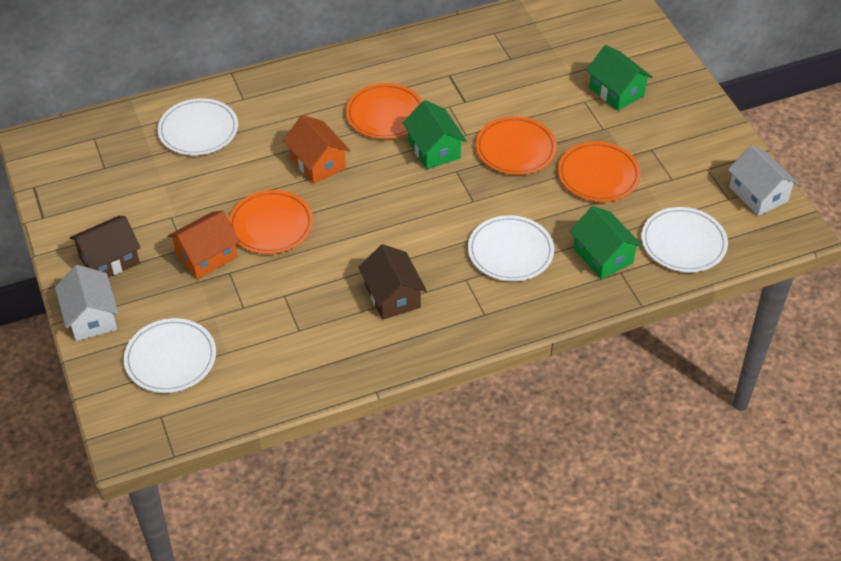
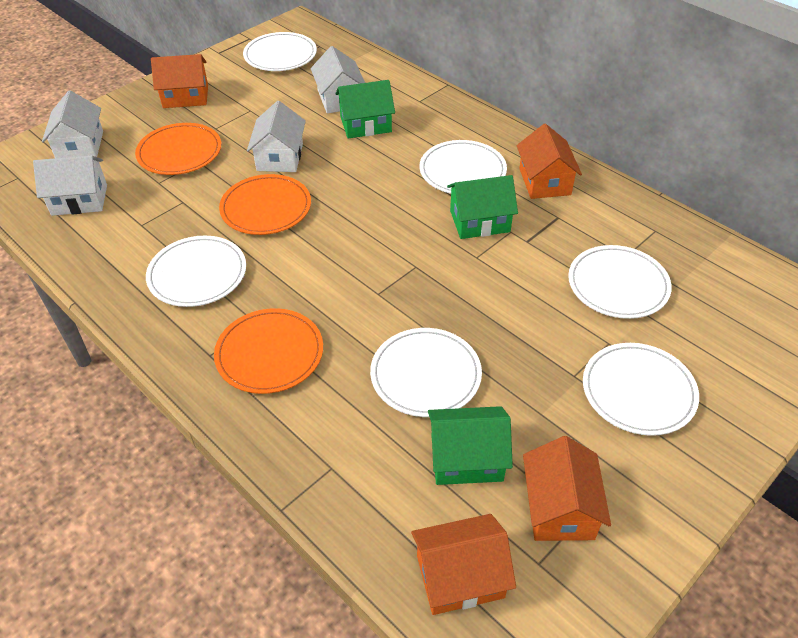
brown house: 2 -> 0
orange house: 2 -> 4
orange plate: 4 -> 3
white house: 2 -> 4
white plate: 4 -> 6

